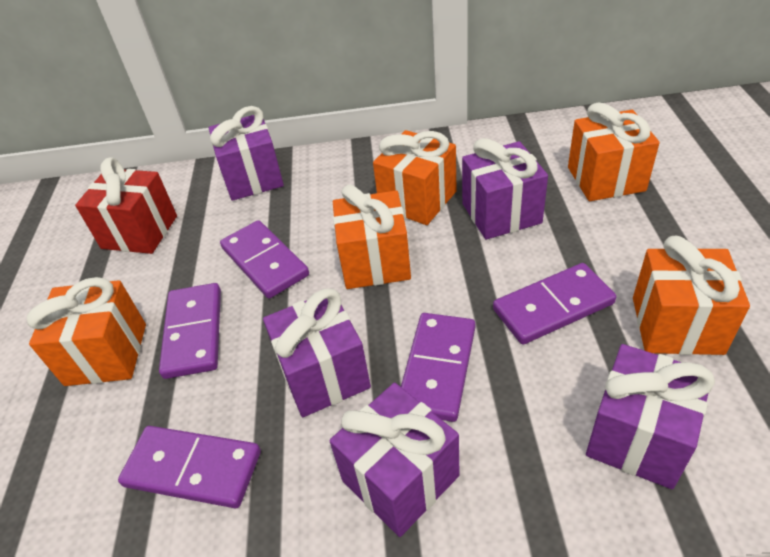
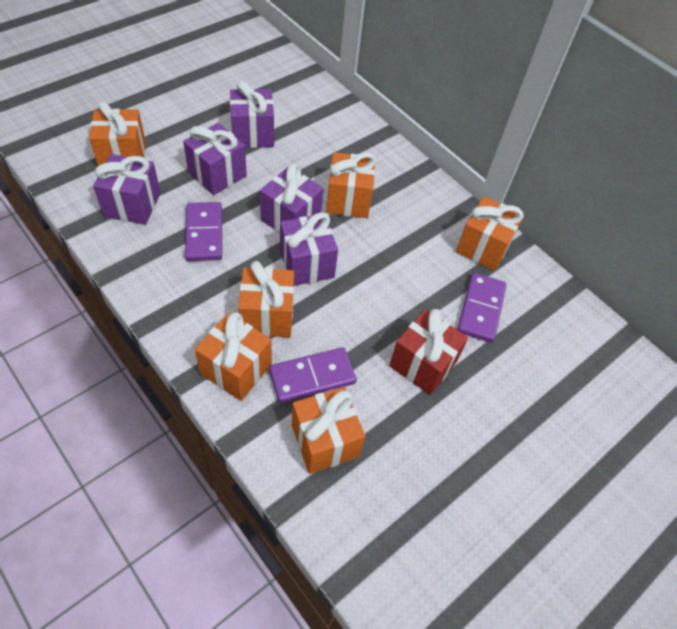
orange gift: 5 -> 6
purple domino: 5 -> 3

